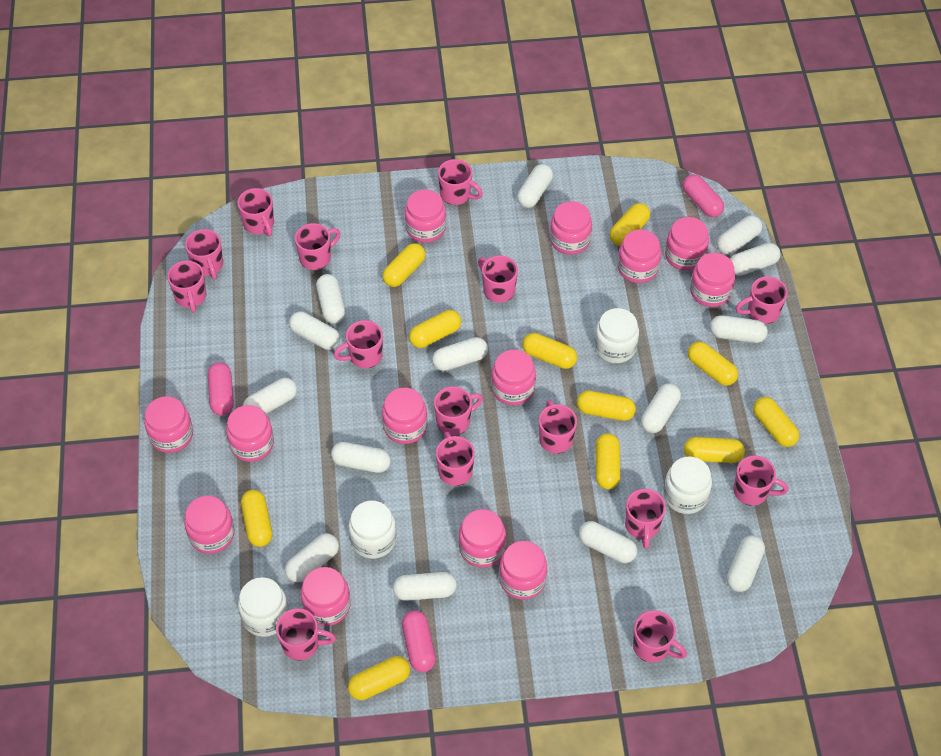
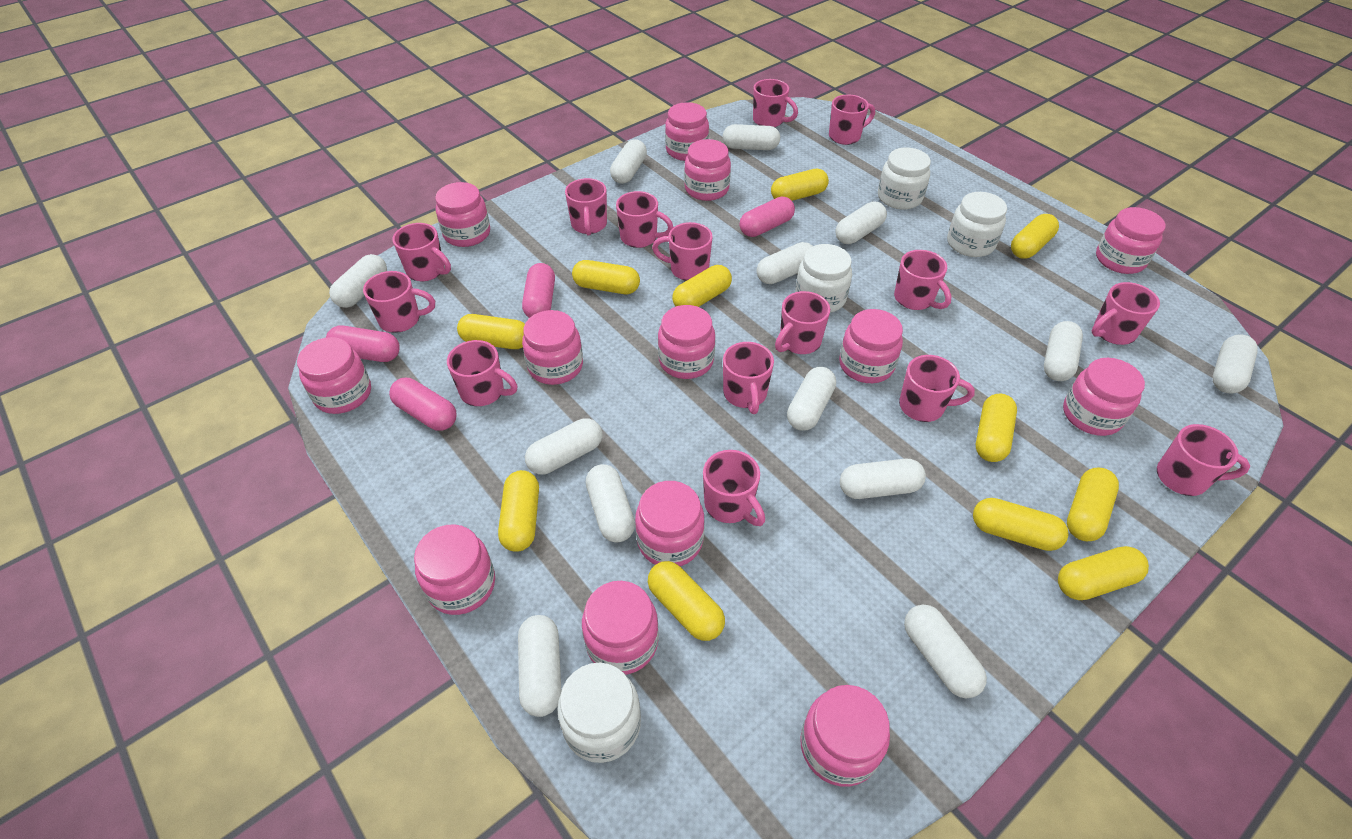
pink capsule: 3 -> 4
white capsule: 14 -> 13

